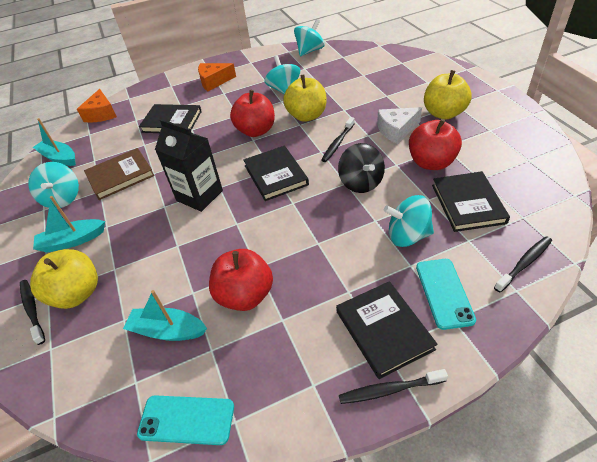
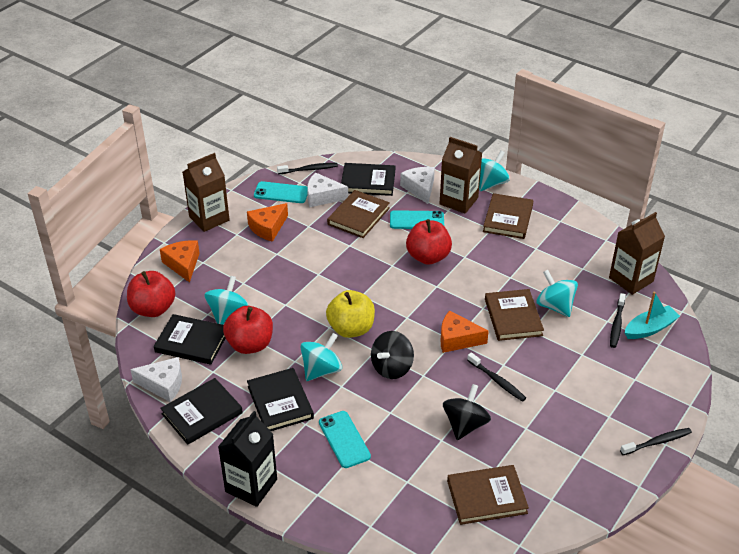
black spinning top: 1 -> 2
brown book: 1 -> 4
brown carton: 0 -> 3
orange cheese: 2 -> 3
turquoise boat: 3 -> 1
turquoise phone: 2 -> 3
white cheese: 1 -> 3
yellow apple: 3 -> 1

